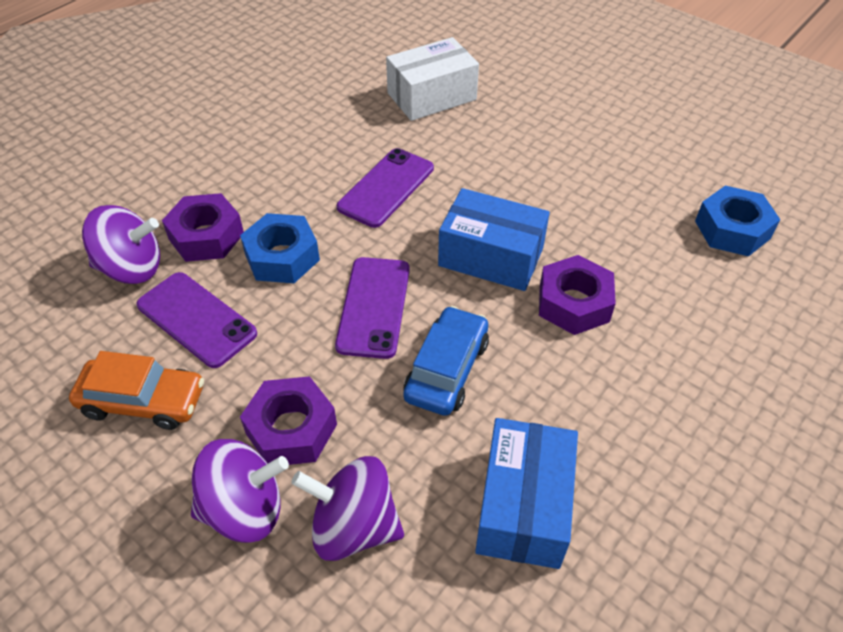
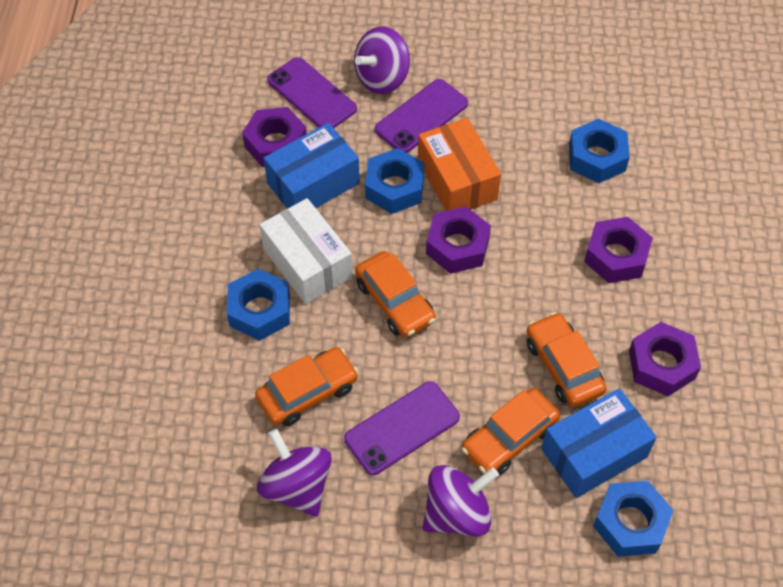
blue car: 1 -> 0
blue nut: 2 -> 4
orange box: 0 -> 1
orange car: 1 -> 4
purple nut: 3 -> 4

